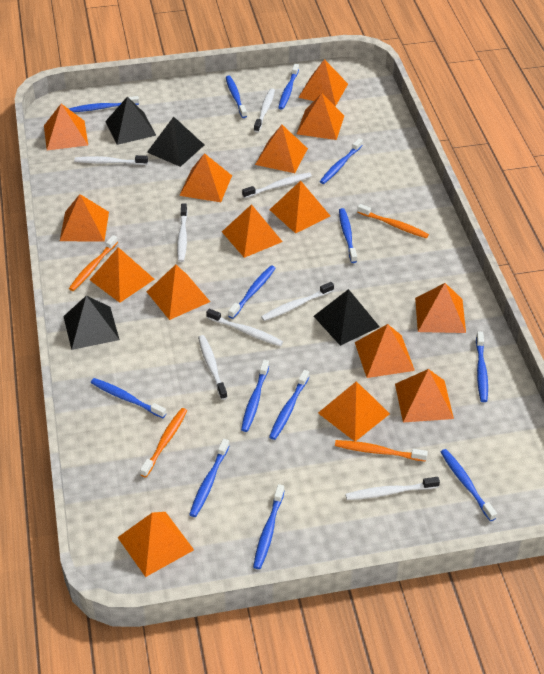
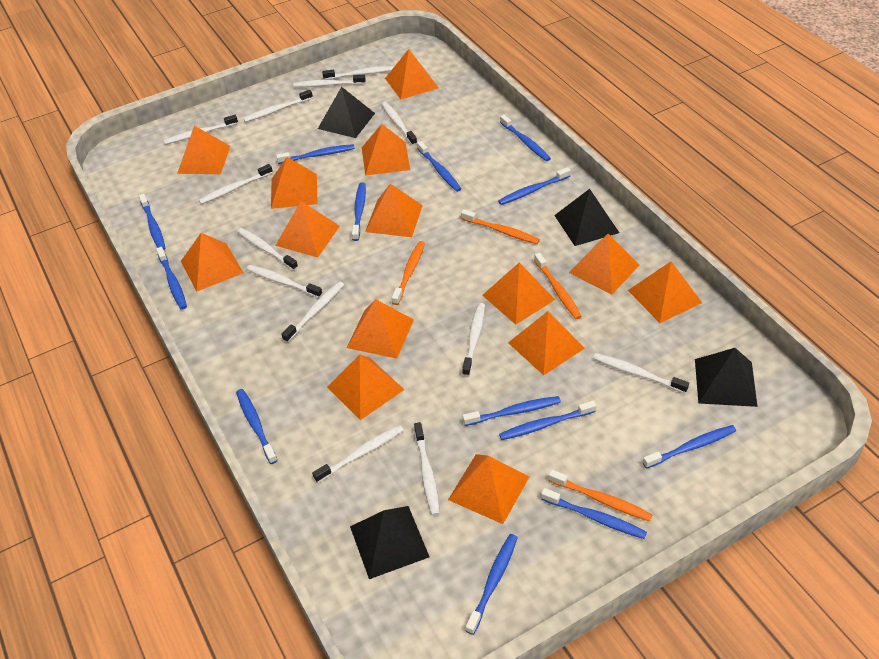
orange pyramid: 15 -> 14
white toothbrush: 8 -> 13

